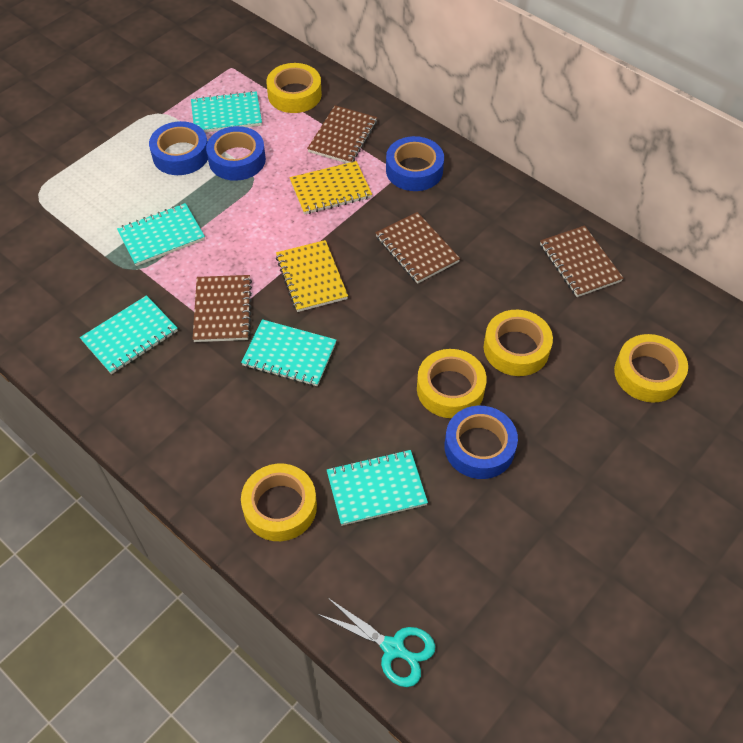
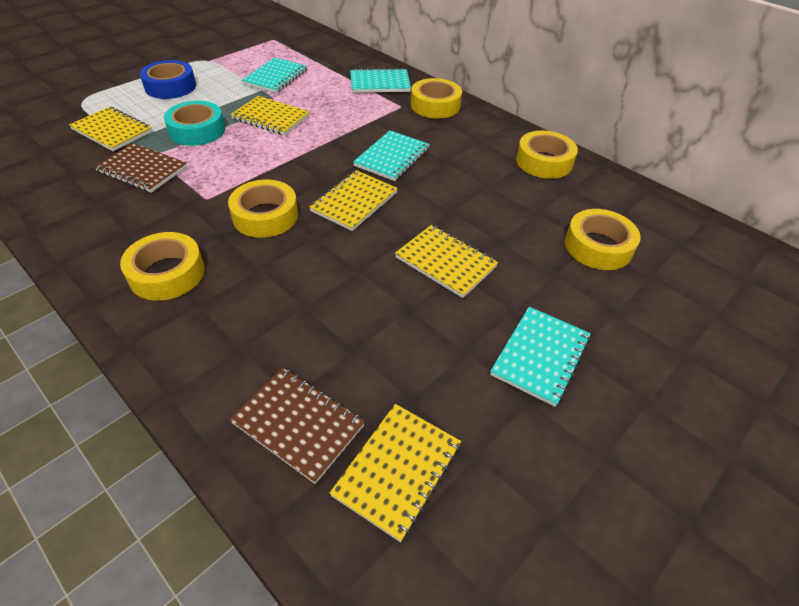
blue tape: 4 -> 1
brown notebook: 4 -> 2
turquoise notebook: 5 -> 4
turquoise scissors: 1 -> 0
turquoise tape: 0 -> 1
yellow notebook: 2 -> 5

